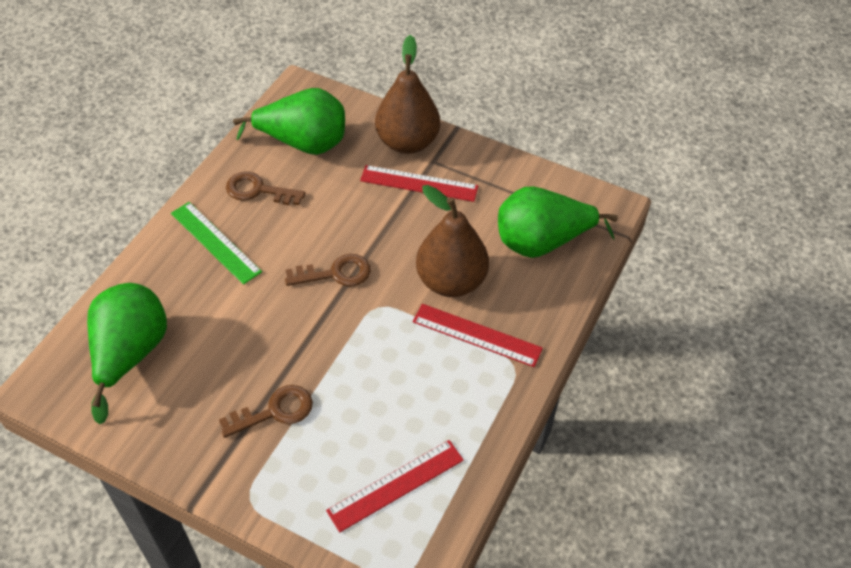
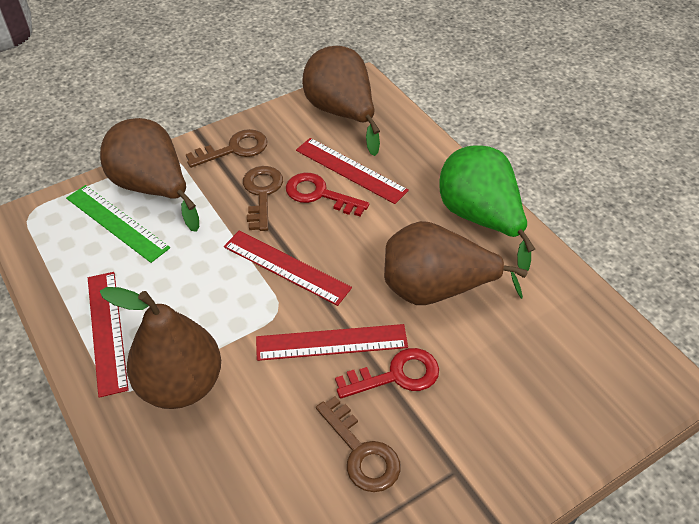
brown pear: 2 -> 4
green pear: 3 -> 1
red key: 0 -> 2
red ruler: 3 -> 4

